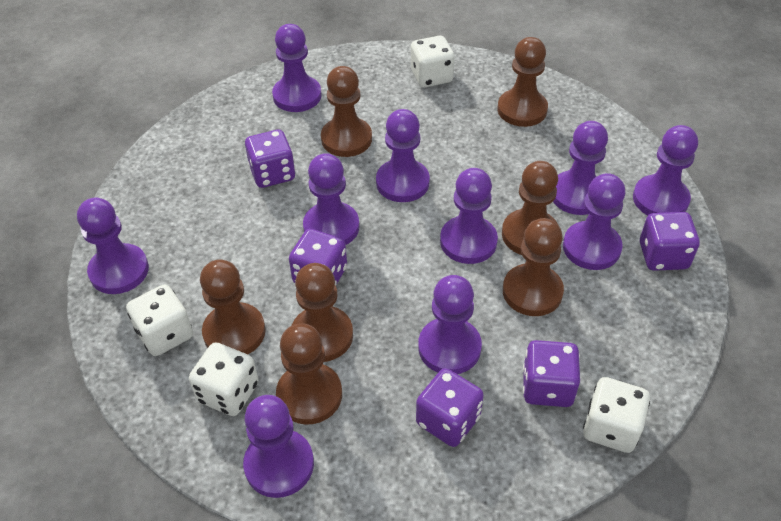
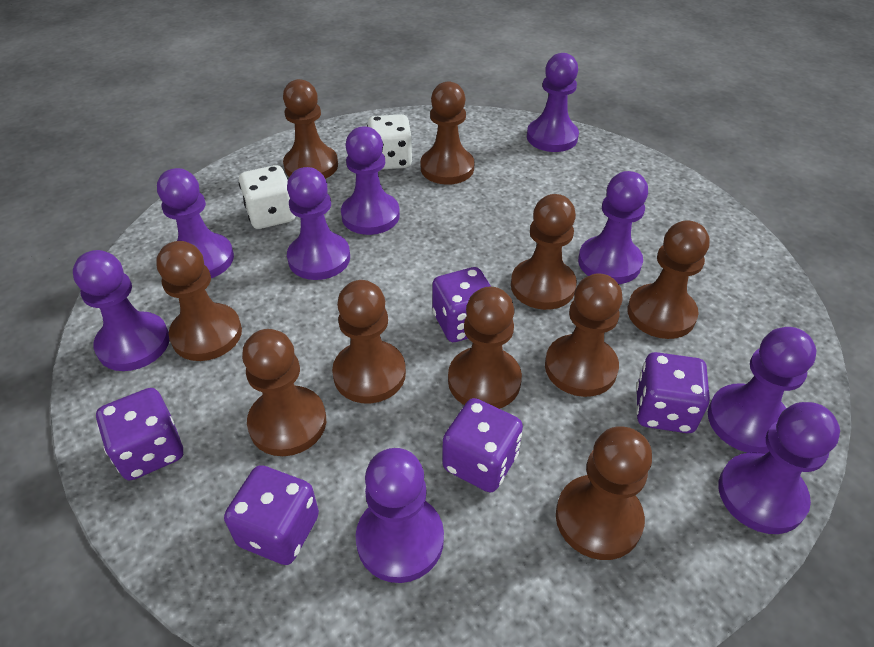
brown pawn: 7 -> 10
purple pawn: 10 -> 9
white dice: 4 -> 2

